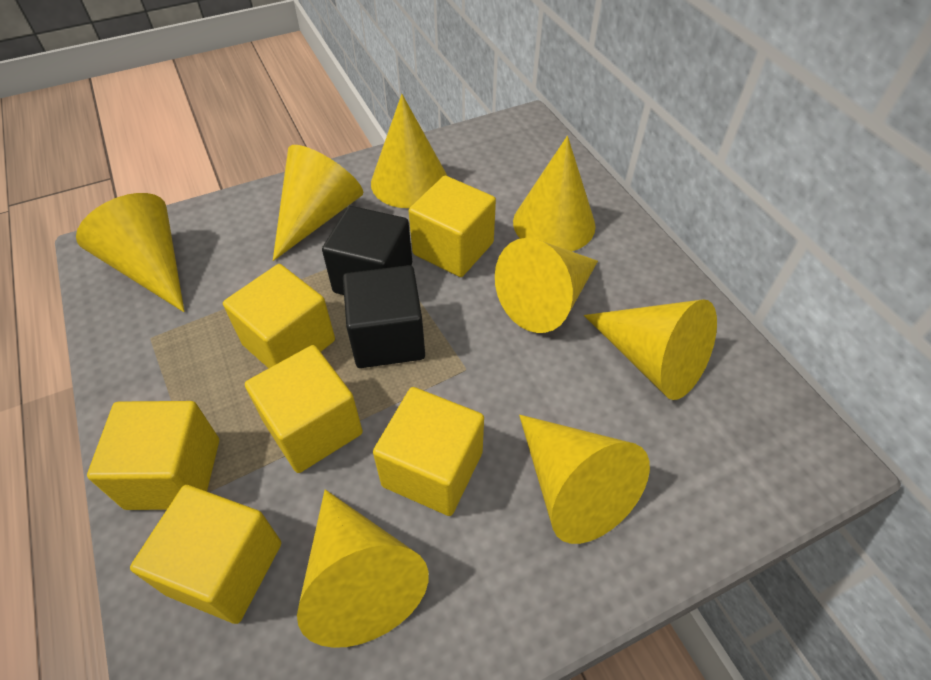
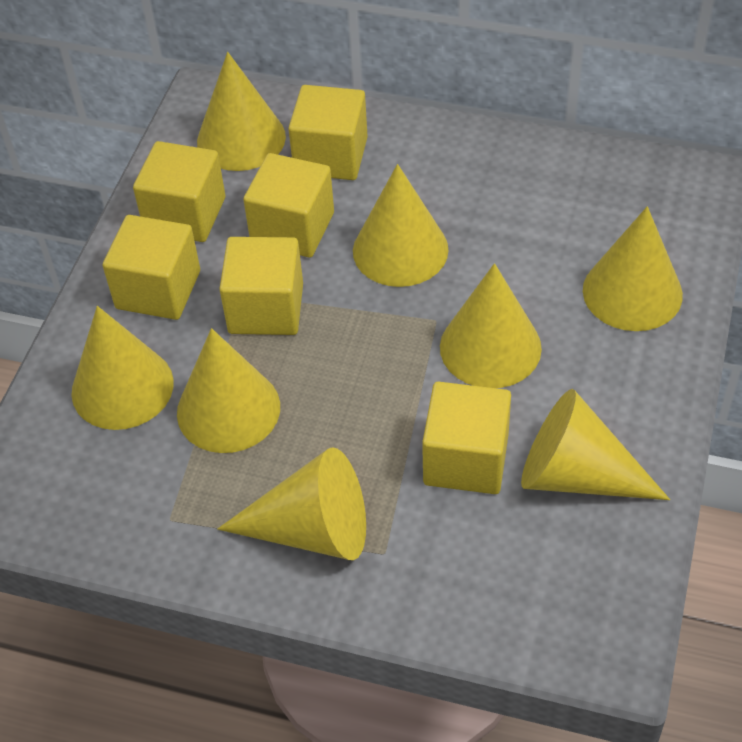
black cube: 2 -> 0

